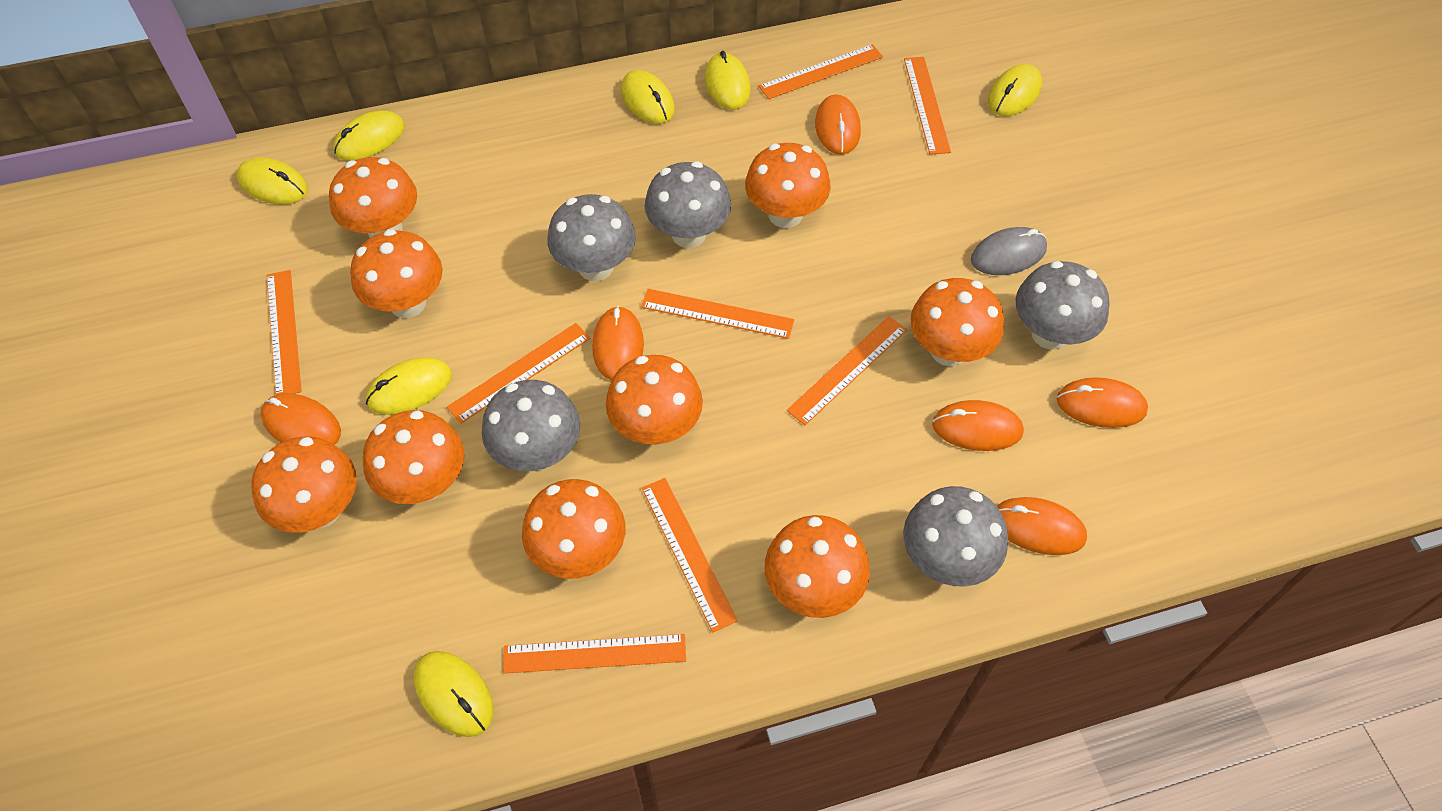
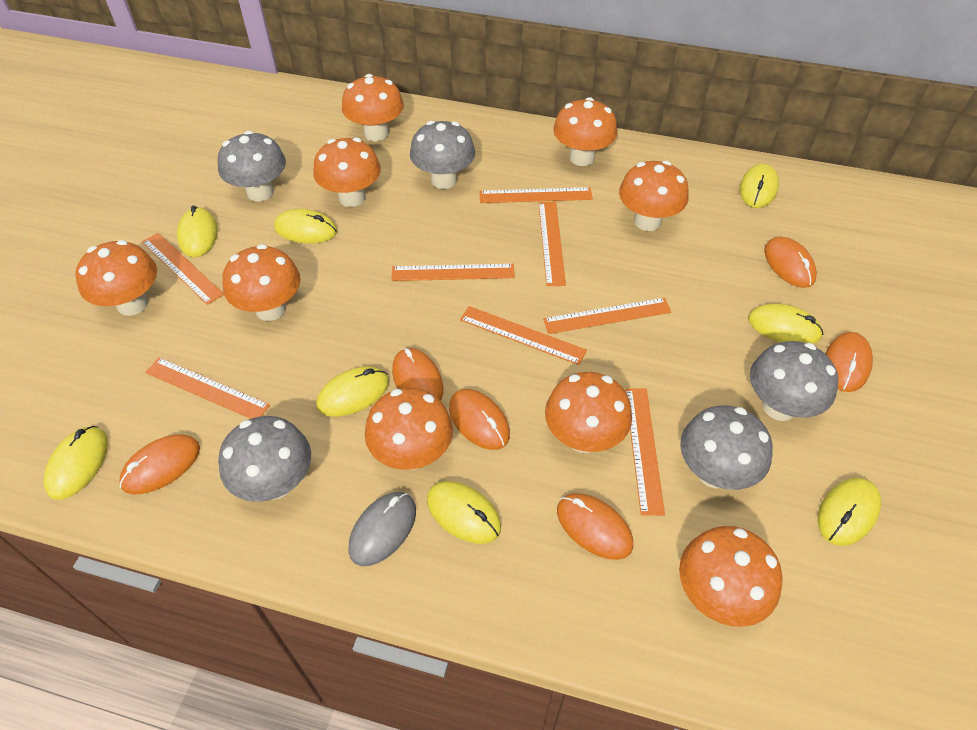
yellow mouse: 7 -> 8

